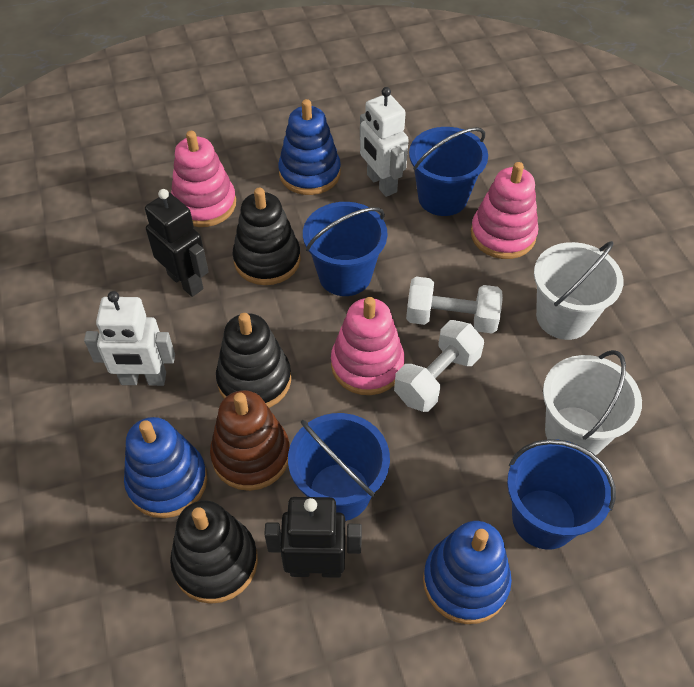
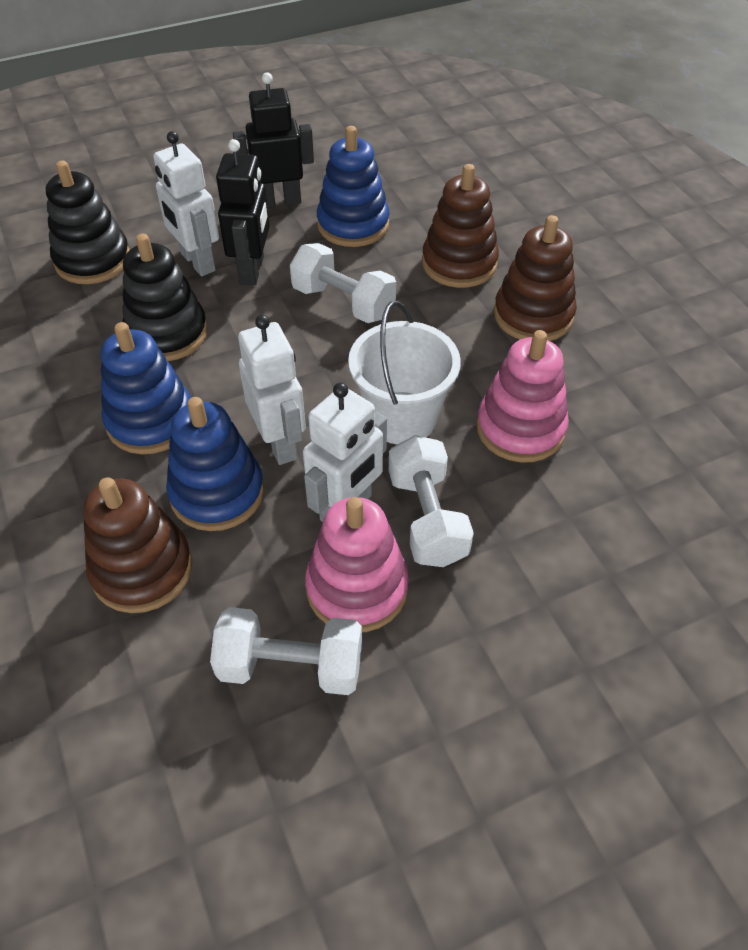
black stacking toy: 3 -> 2
blue bucket: 4 -> 0
brown stacking toy: 1 -> 3
pink stacking toy: 3 -> 2
white bucket: 2 -> 1
white dumbbell: 2 -> 3
white robot: 2 -> 3

